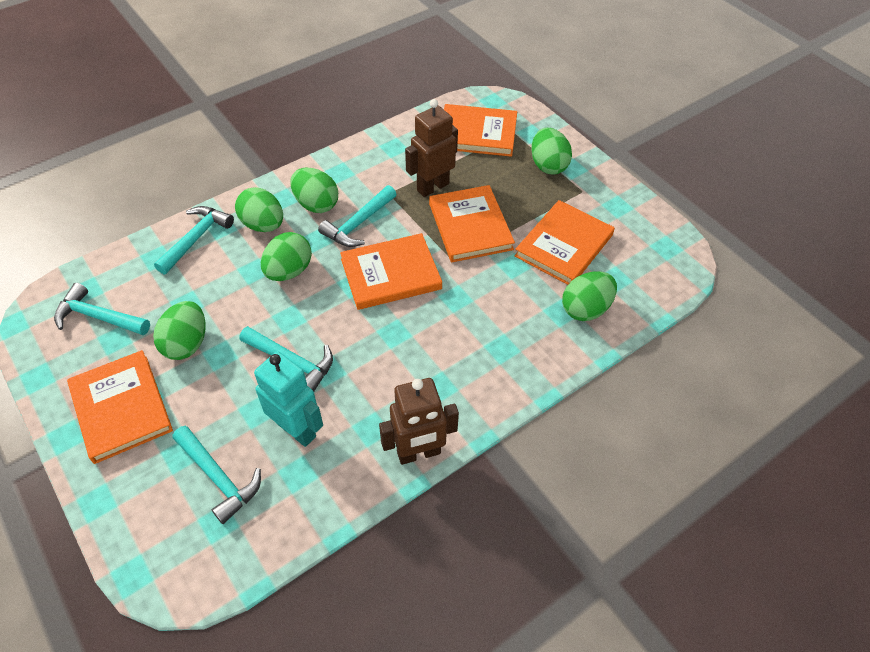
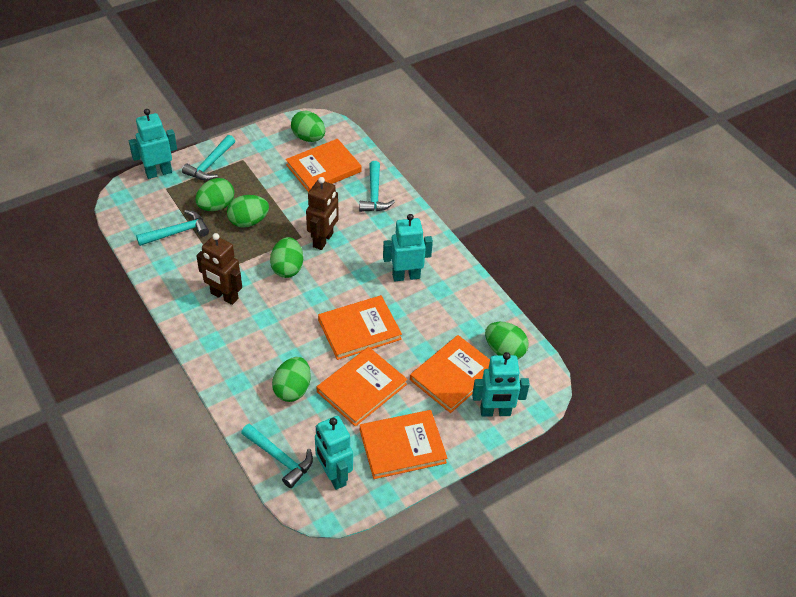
turquoise hammer: 5 -> 4
turquoise robot: 1 -> 4

